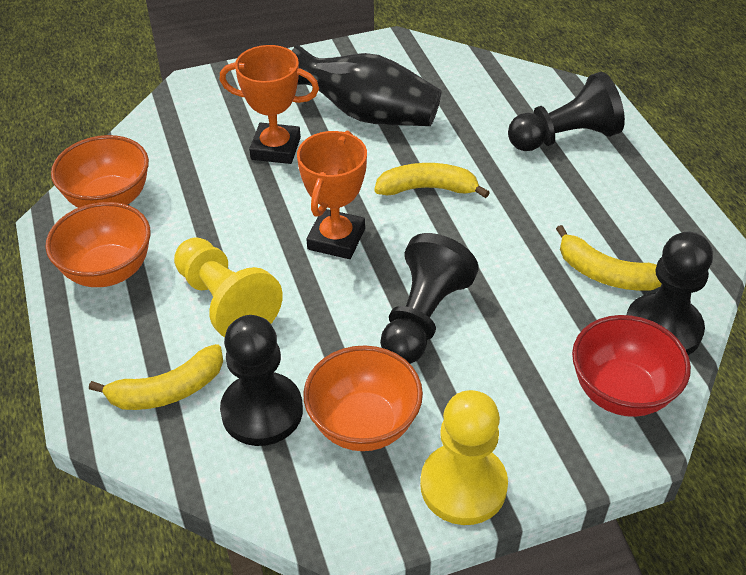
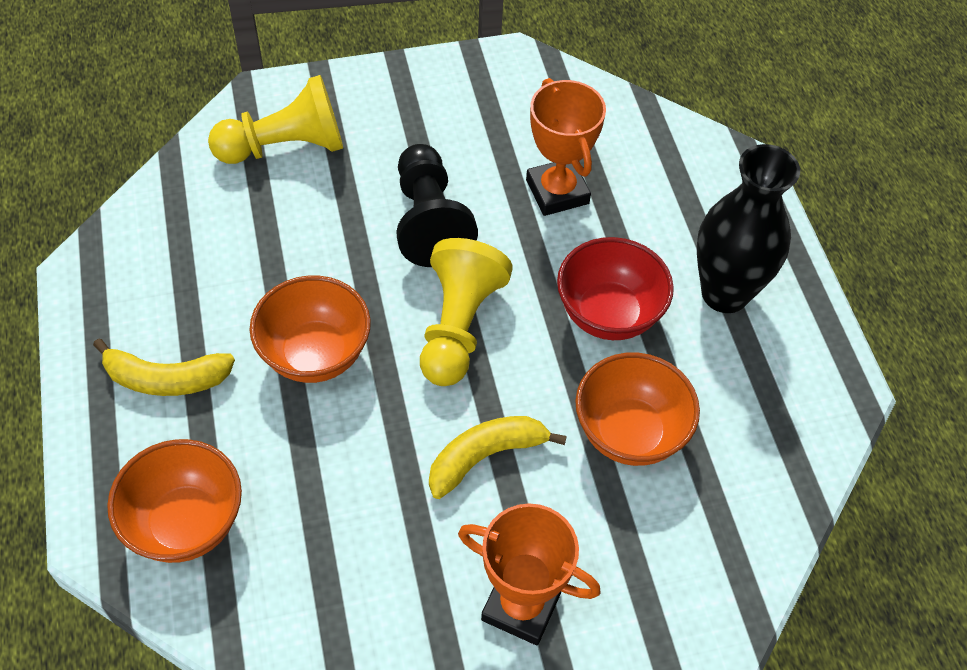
black pawn: 4 -> 1
yellow banana: 3 -> 2

